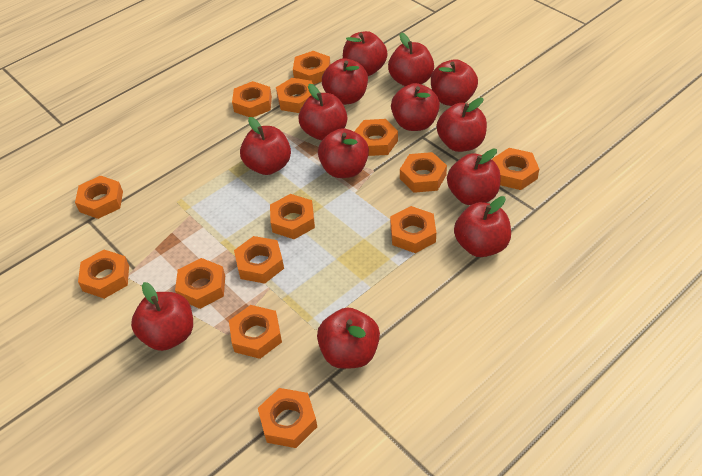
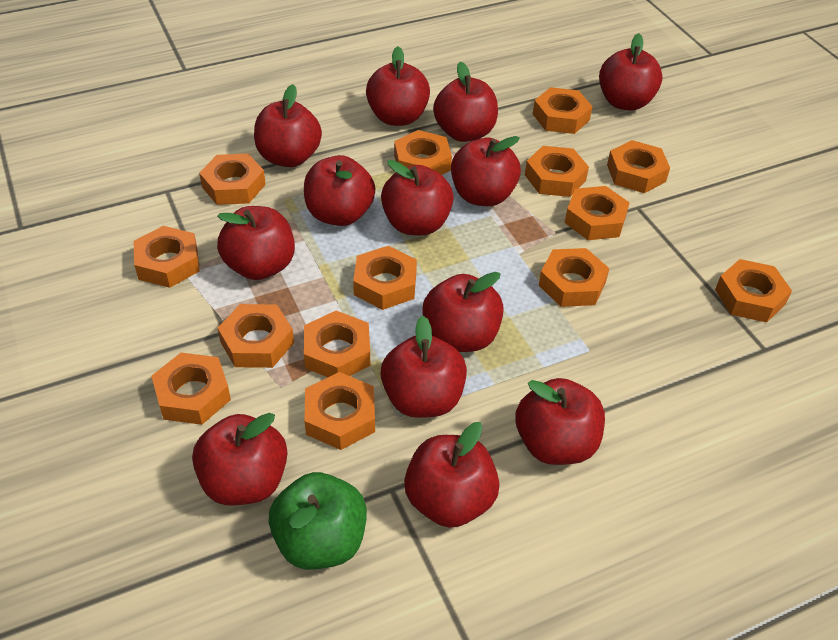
green apple: 0 -> 1

